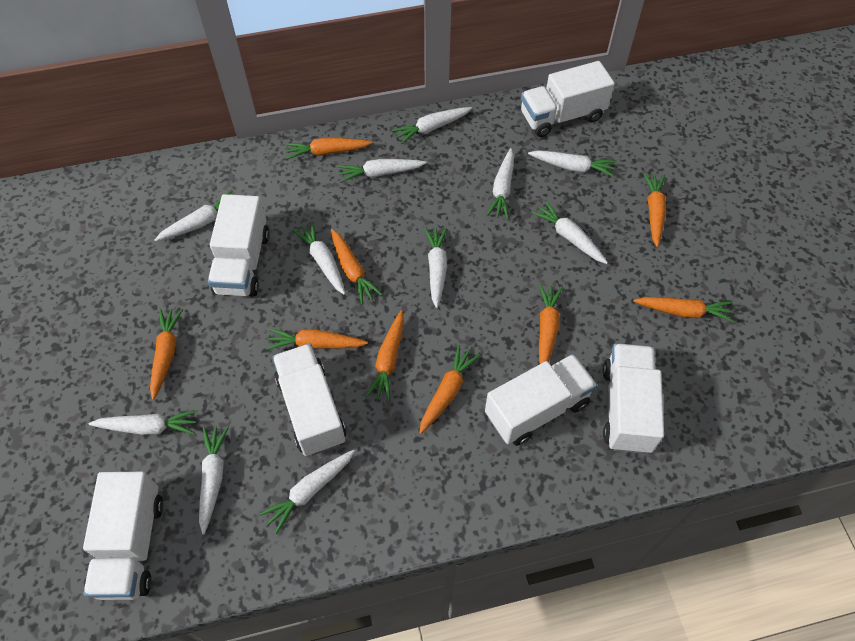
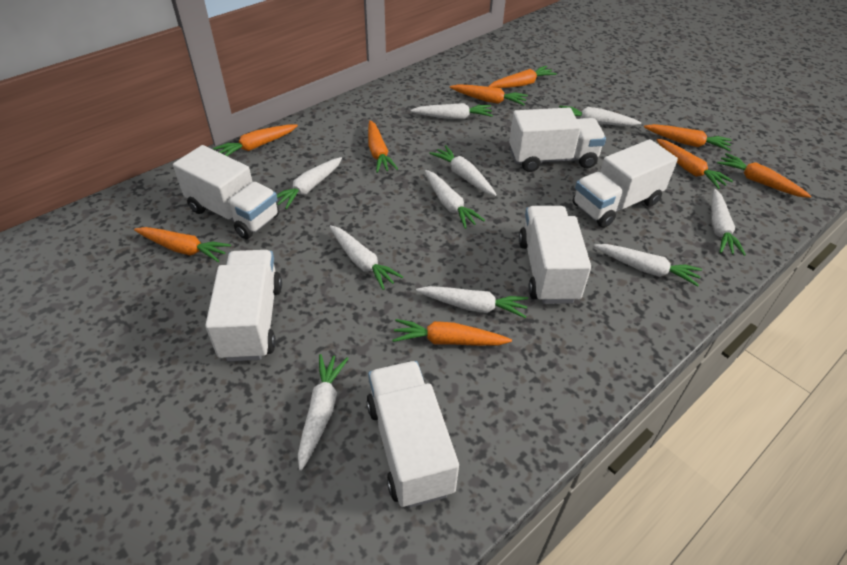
white carrot: 11 -> 10

